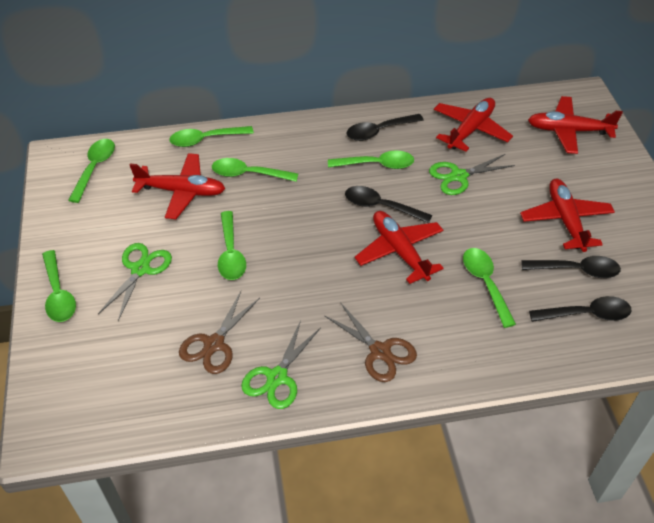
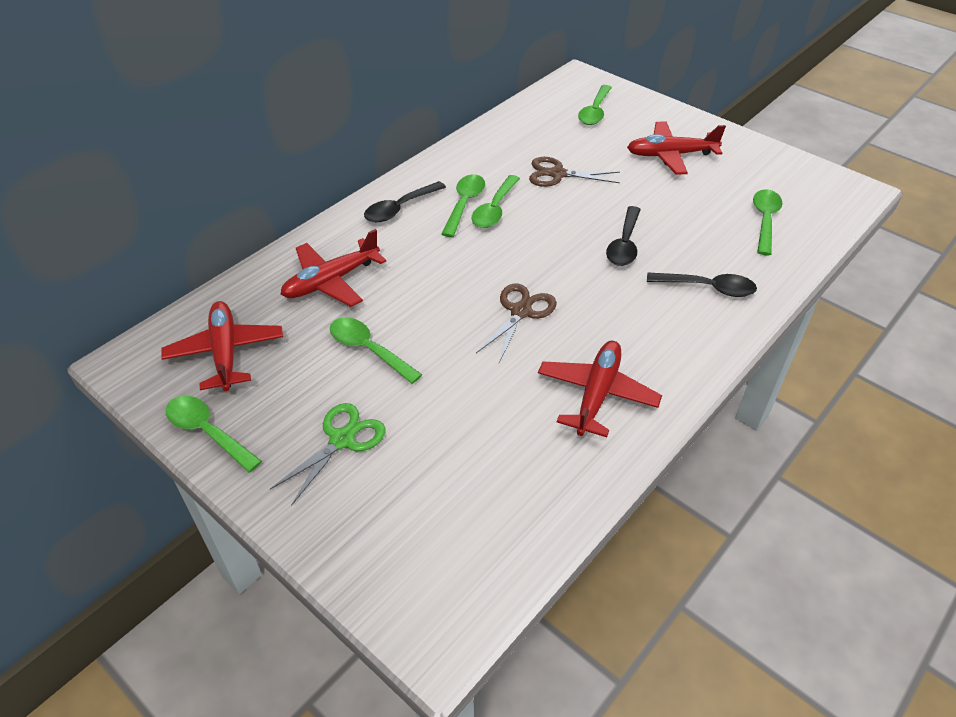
black spoon: 4 -> 3
green scissors: 3 -> 1
green spoon: 7 -> 6
red plane: 5 -> 4

